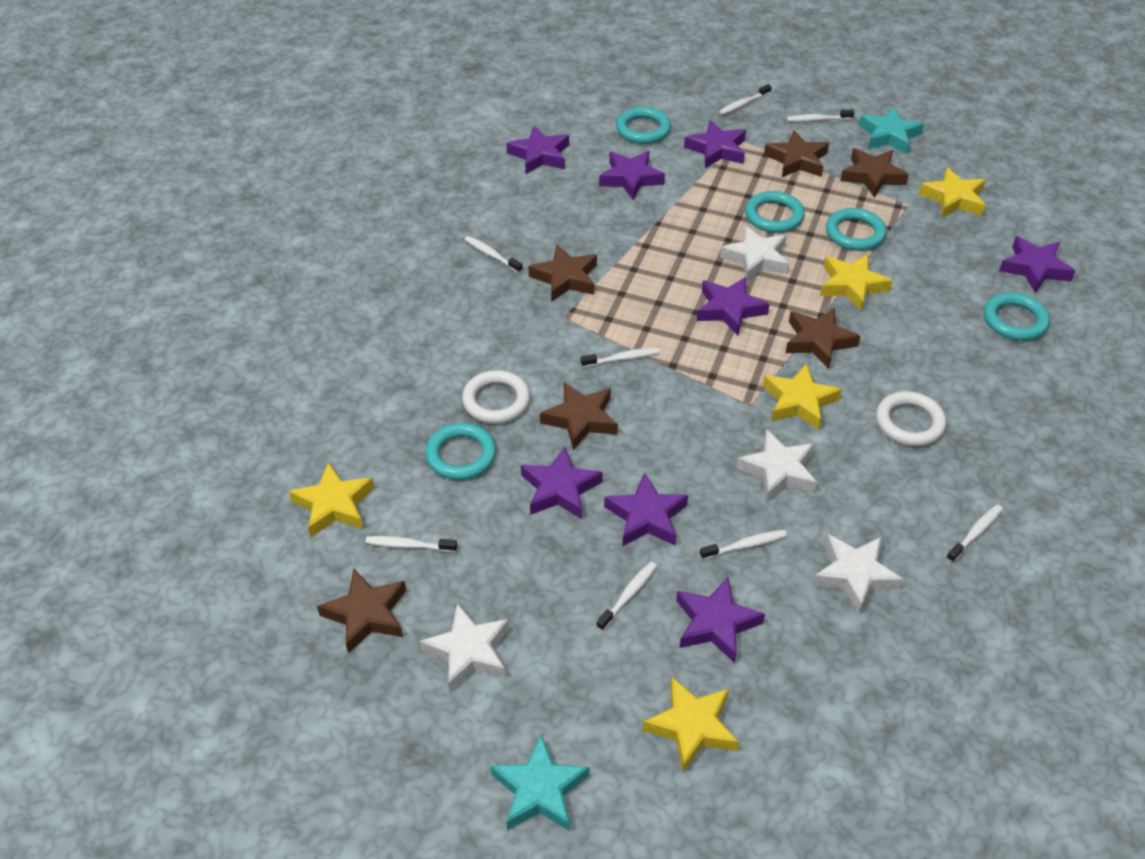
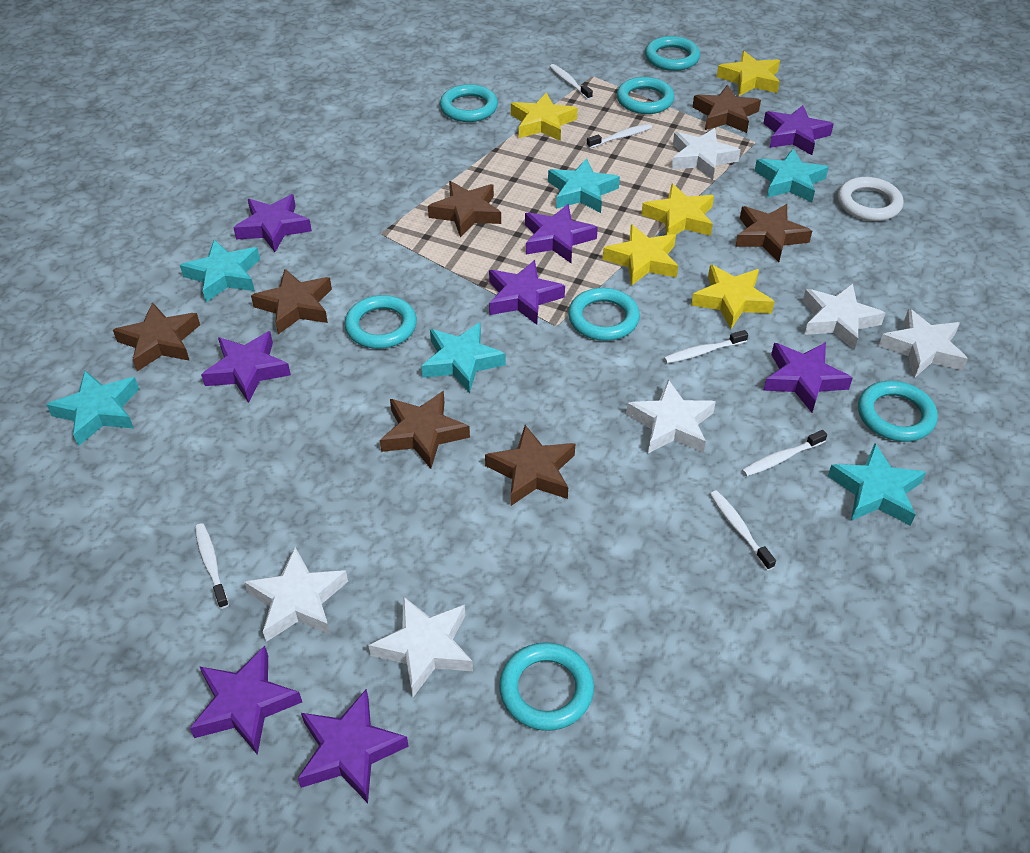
brown star: 6 -> 7
turquoise ring: 5 -> 7
turquoise star: 2 -> 6
white ring: 2 -> 1
white star: 4 -> 6
white toothbrush: 8 -> 6

